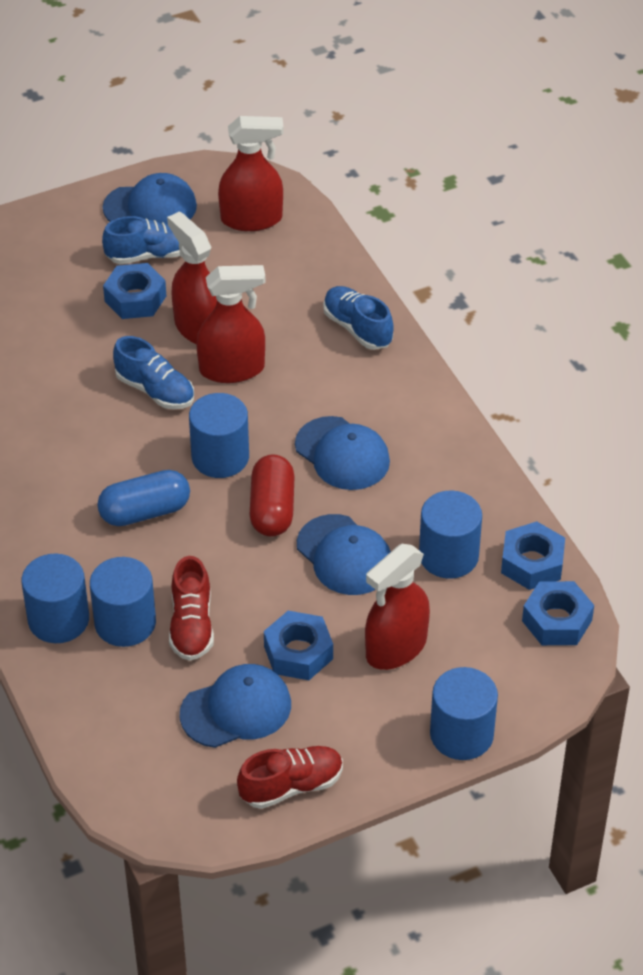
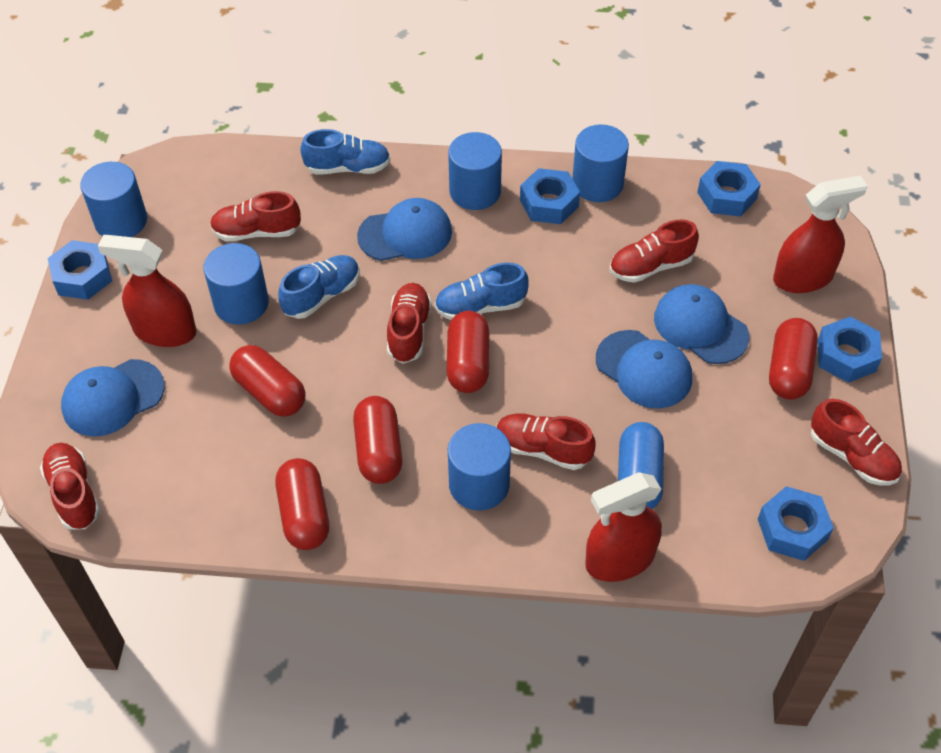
blue nut: 4 -> 5
red capsule: 1 -> 5
red shoe: 2 -> 6
red spray bottle: 4 -> 3

